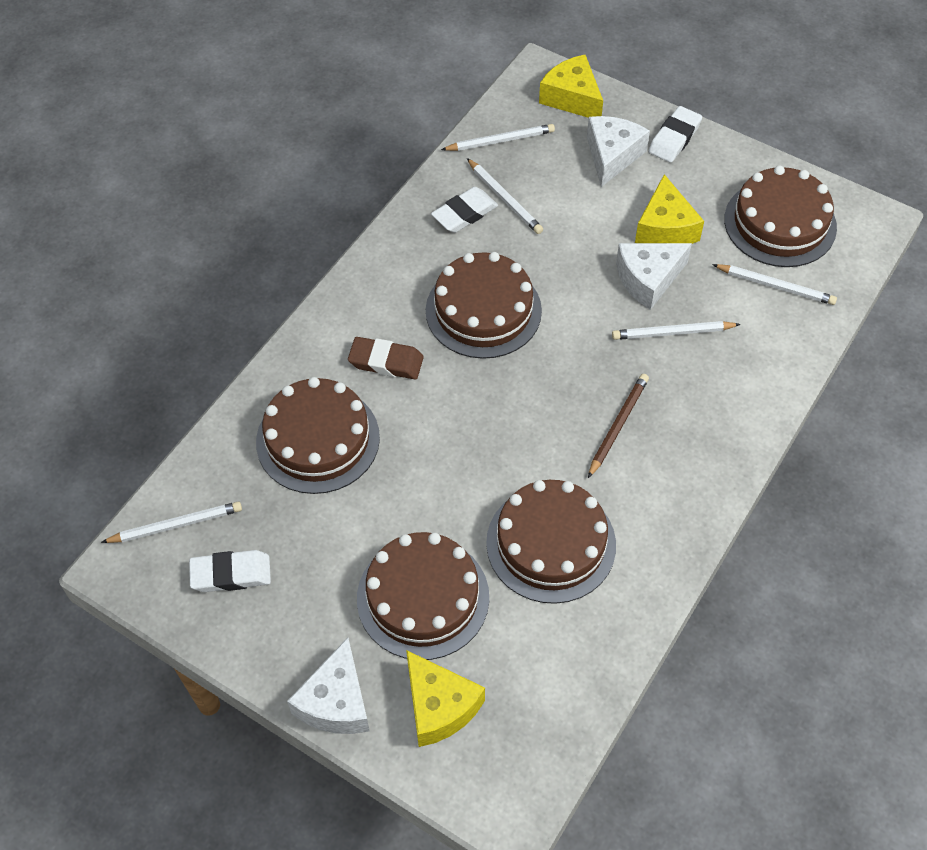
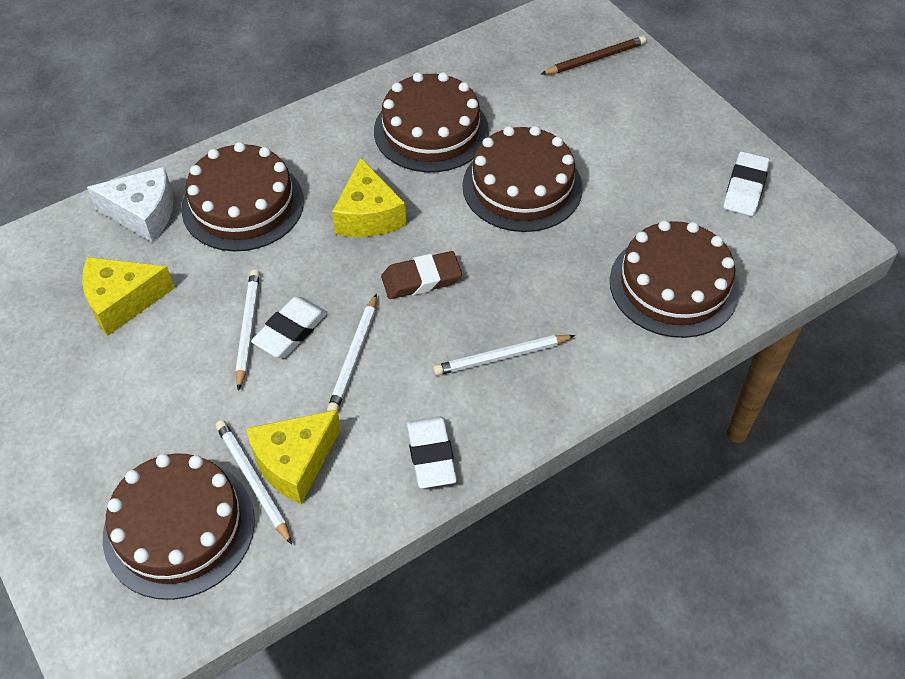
white cheese: 3 -> 1
white pencil: 5 -> 4

